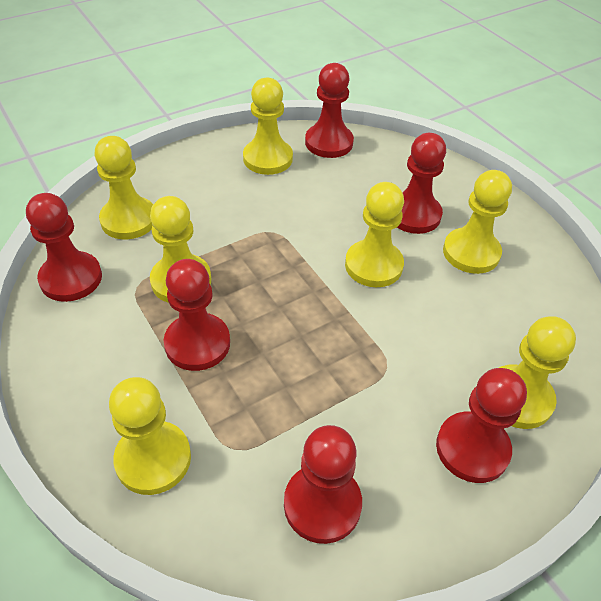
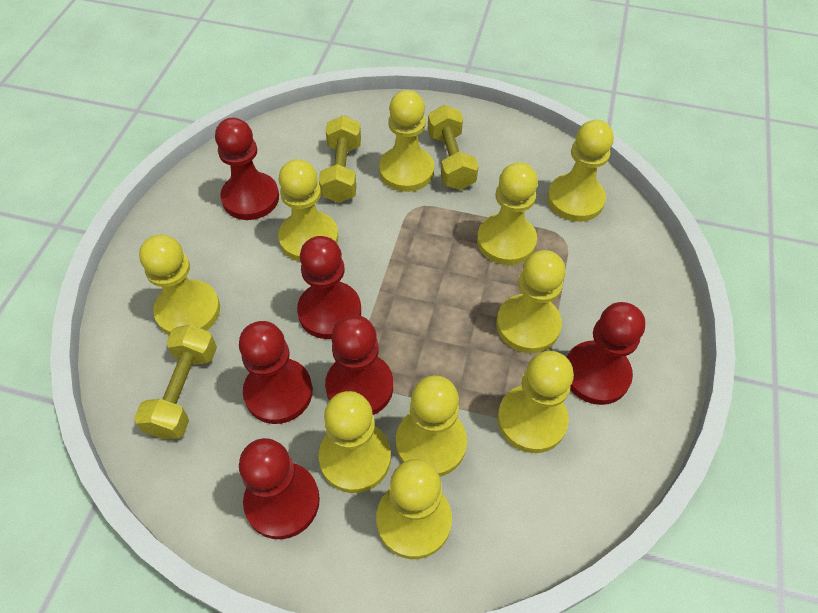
yellow dumbbell: 0 -> 3
yellow pawn: 7 -> 10

